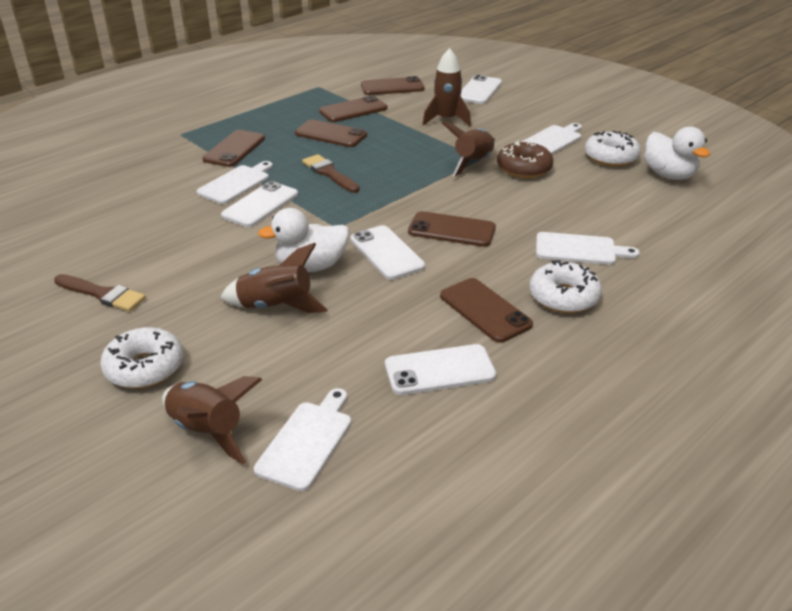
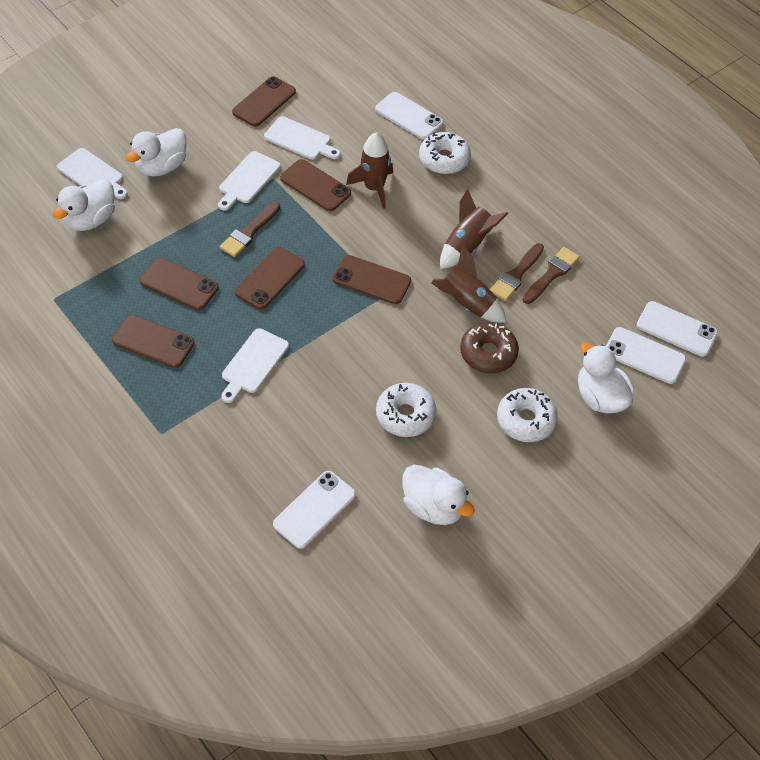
brown brush: 2 -> 3
brown rocket: 4 -> 3
white duck: 2 -> 4

